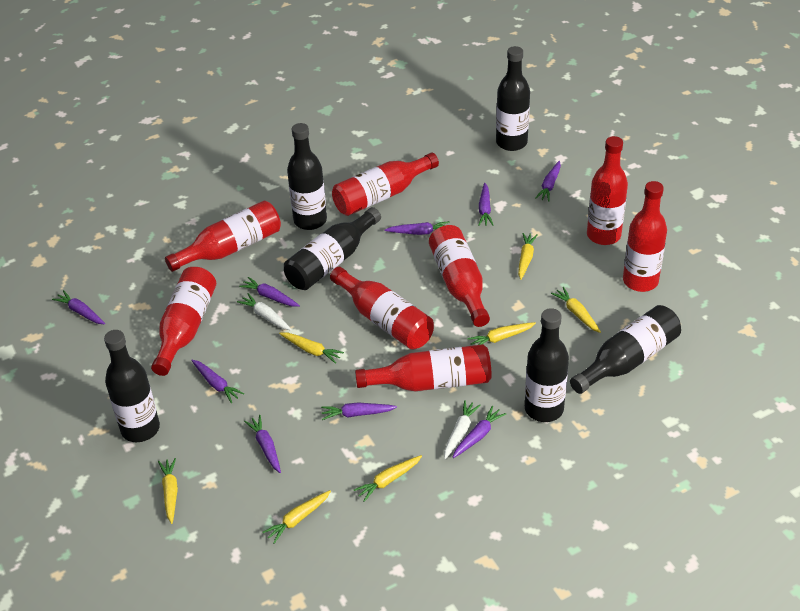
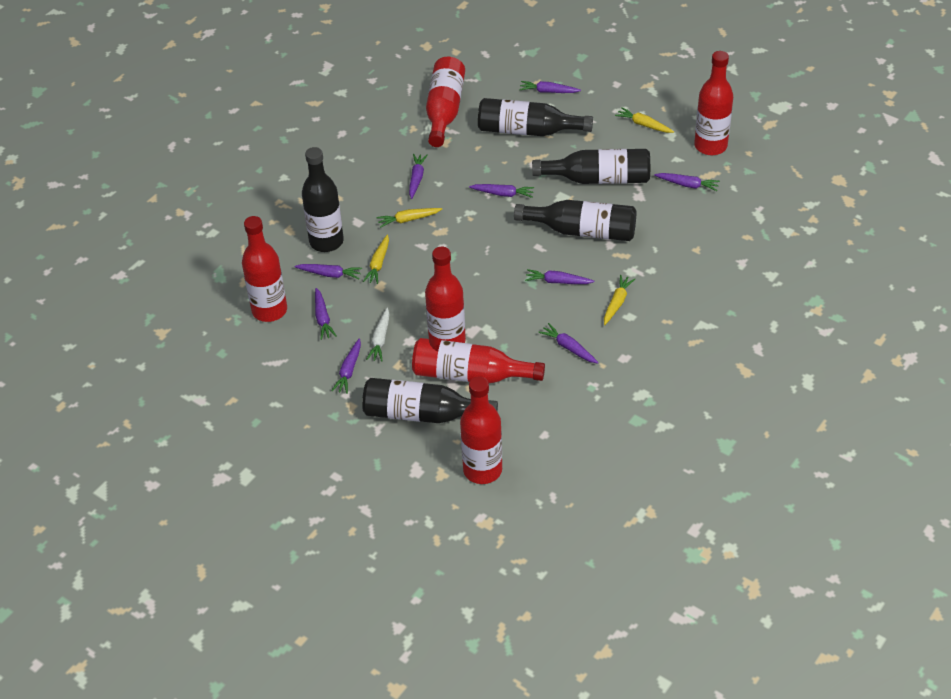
black bottle: 6 -> 5
red bottle: 8 -> 6
white carrot: 2 -> 1
yellow carrot: 7 -> 4

